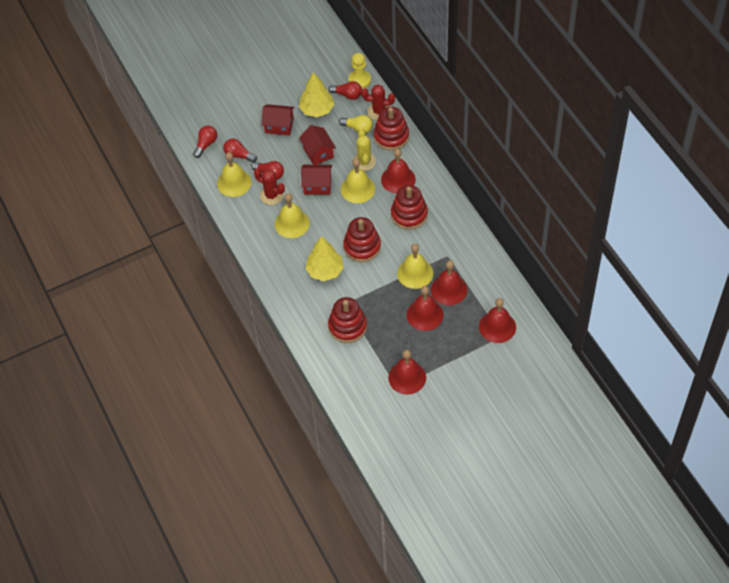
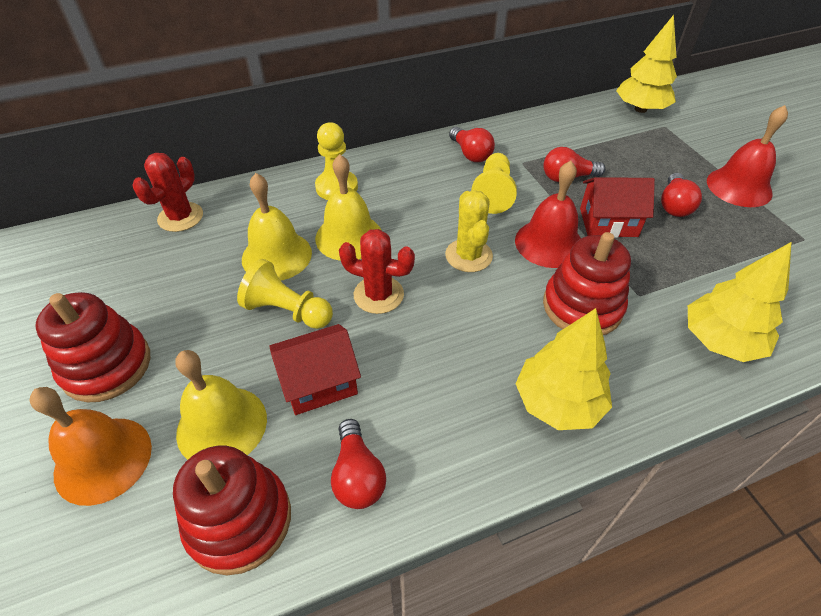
orange bell: 0 -> 1
red bell: 5 -> 2
red house: 3 -> 2
red stacking toy: 4 -> 3
yellow bell: 4 -> 3
yellow light bulb: 1 -> 0
yellow pawn: 1 -> 3
yellow tree: 2 -> 3

